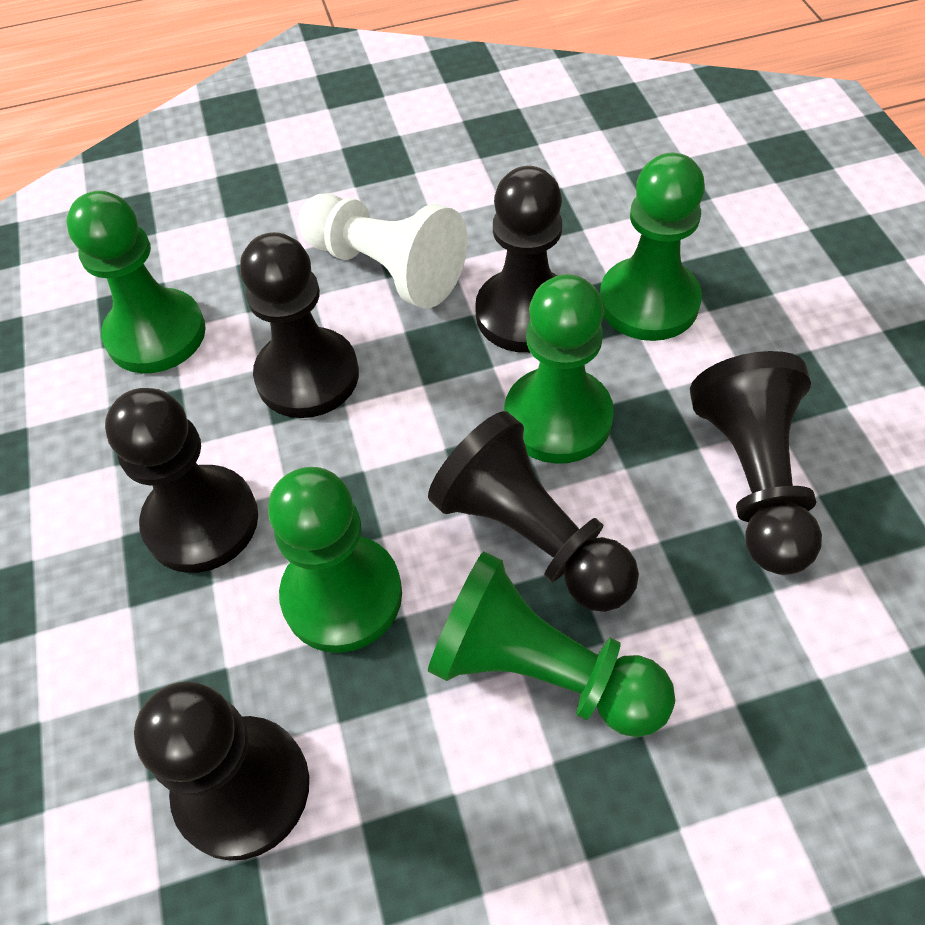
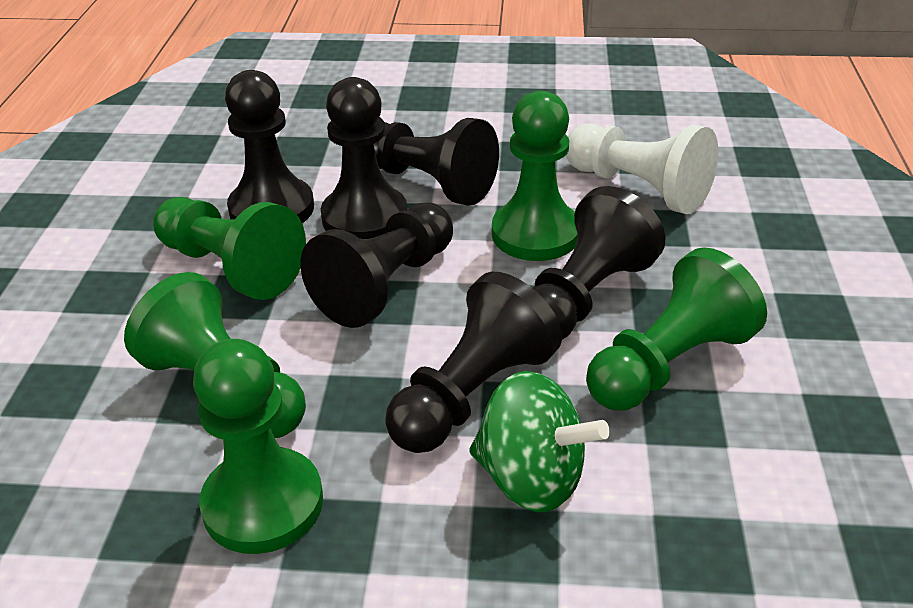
green spinning top: 0 -> 1

